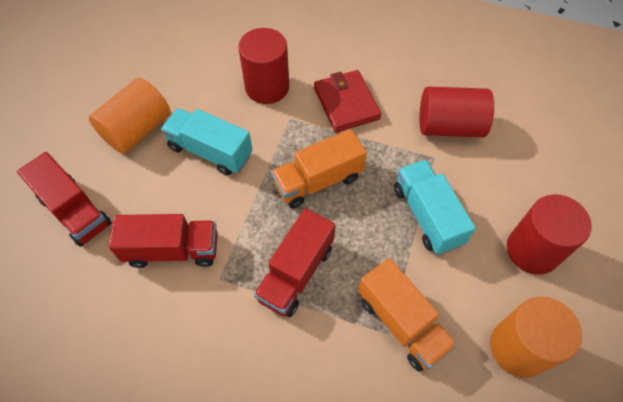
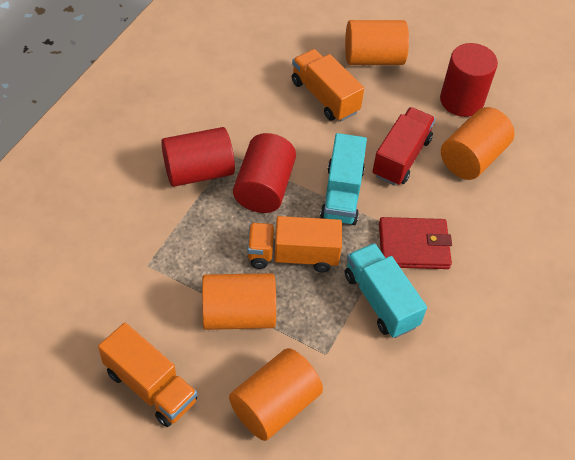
orange cylinder: 2 -> 4
orange truck: 2 -> 3
red truck: 3 -> 1

